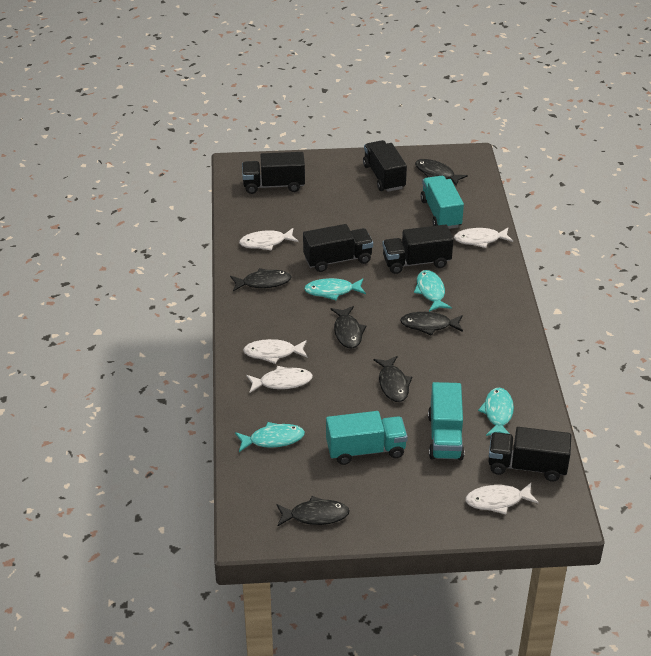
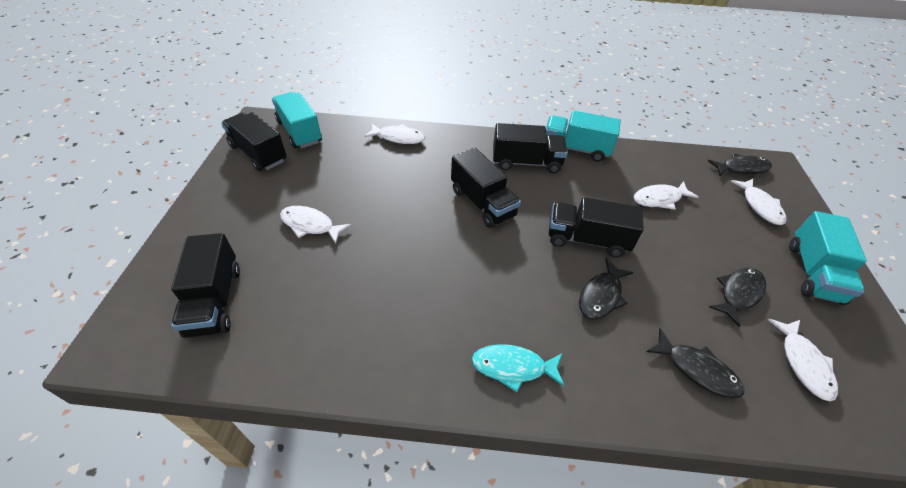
black fish: 6 -> 4
turquoise fish: 4 -> 1

